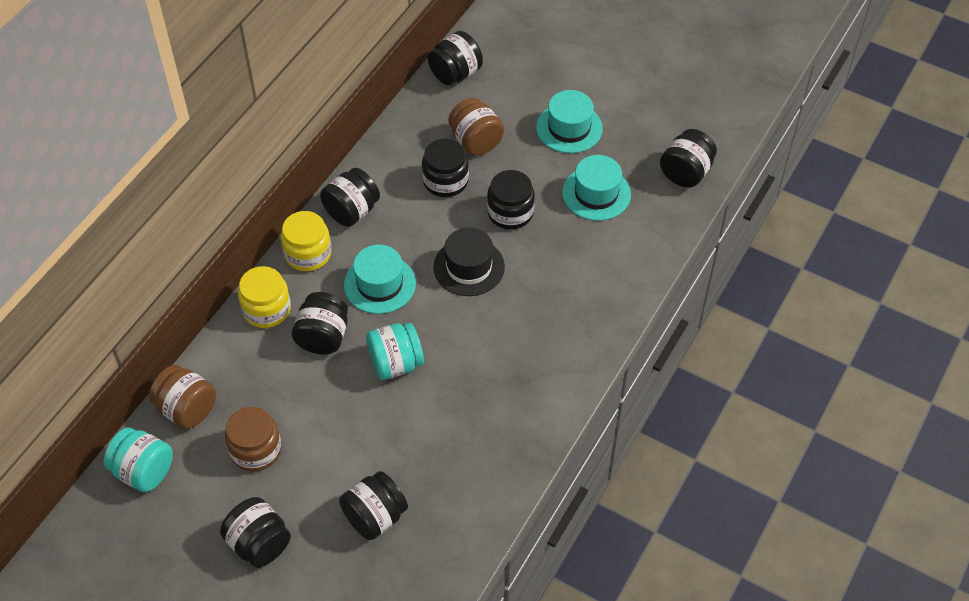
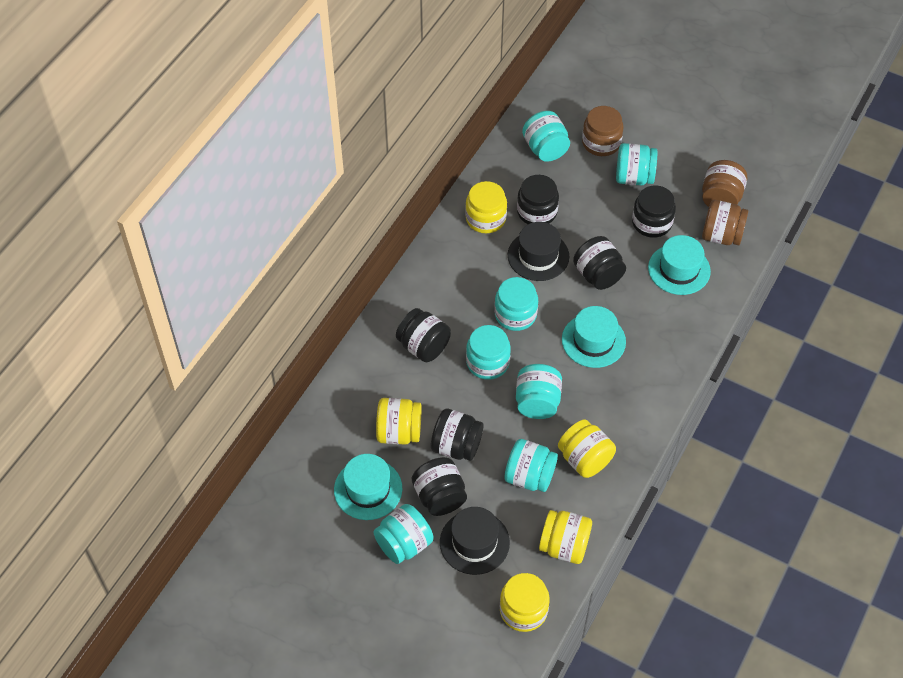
black hat: 1 -> 2
black jar: 8 -> 6
turquoise jar: 2 -> 7
yellow jar: 2 -> 5

